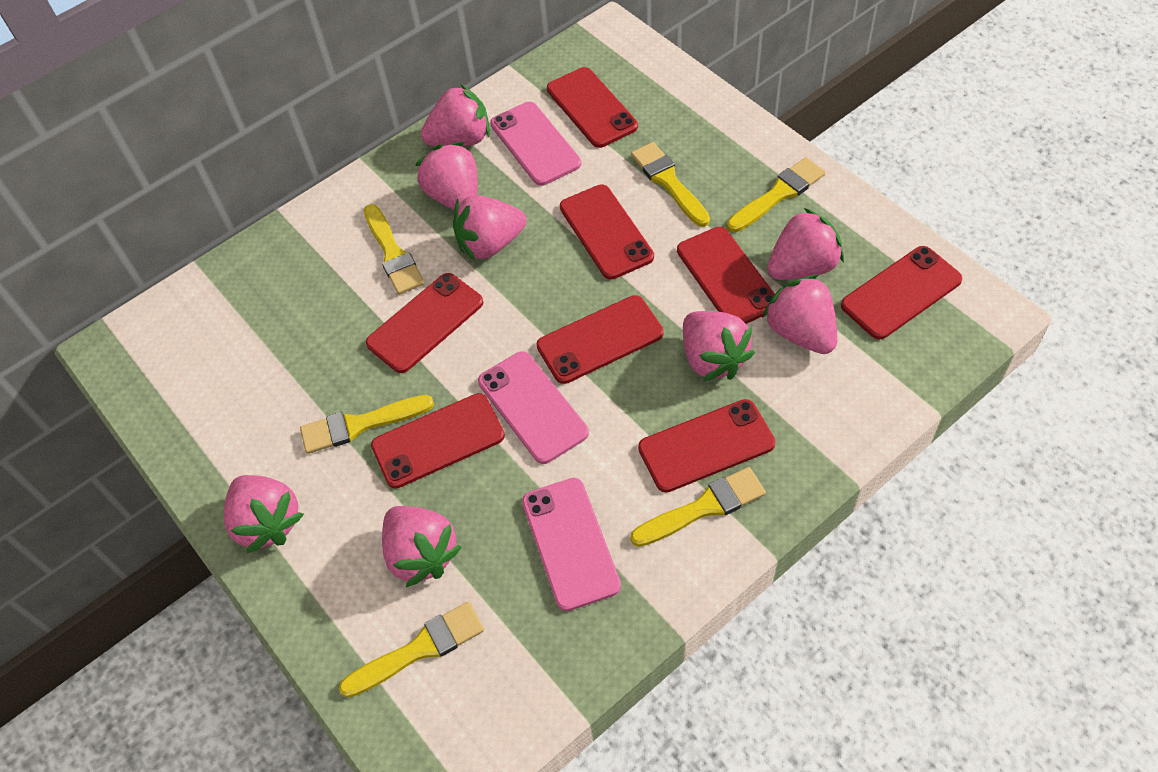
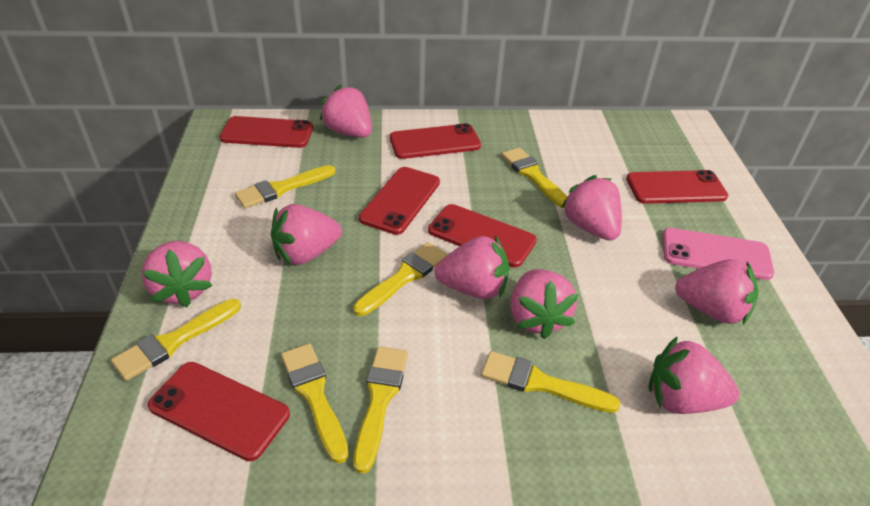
pink phone: 3 -> 1
red phone: 8 -> 6
yellow brush: 6 -> 7

